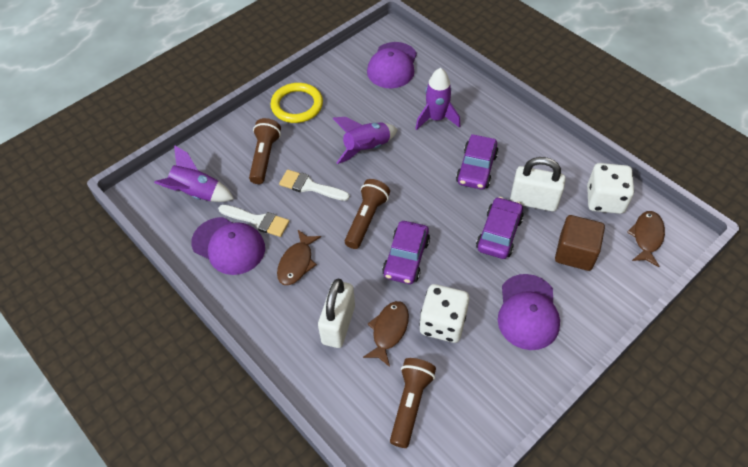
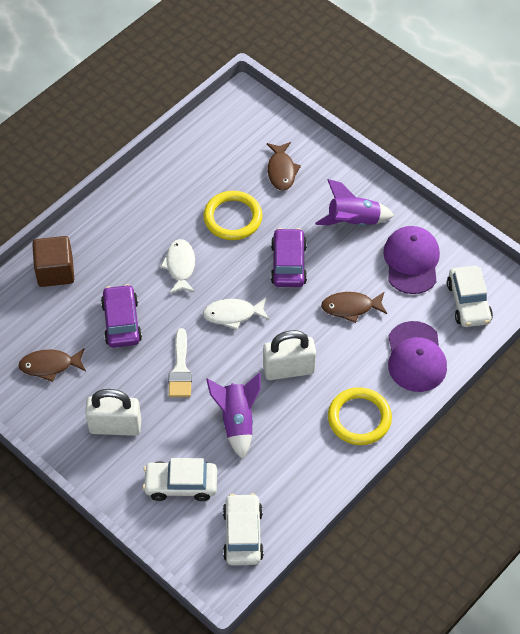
brown flashlight: 3 -> 0
purple cap: 3 -> 2
purple car: 3 -> 2
purple rocket: 3 -> 2
white brush: 2 -> 1
white car: 0 -> 3
white dice: 2 -> 0
white fish: 0 -> 2
yellow ring: 1 -> 2

